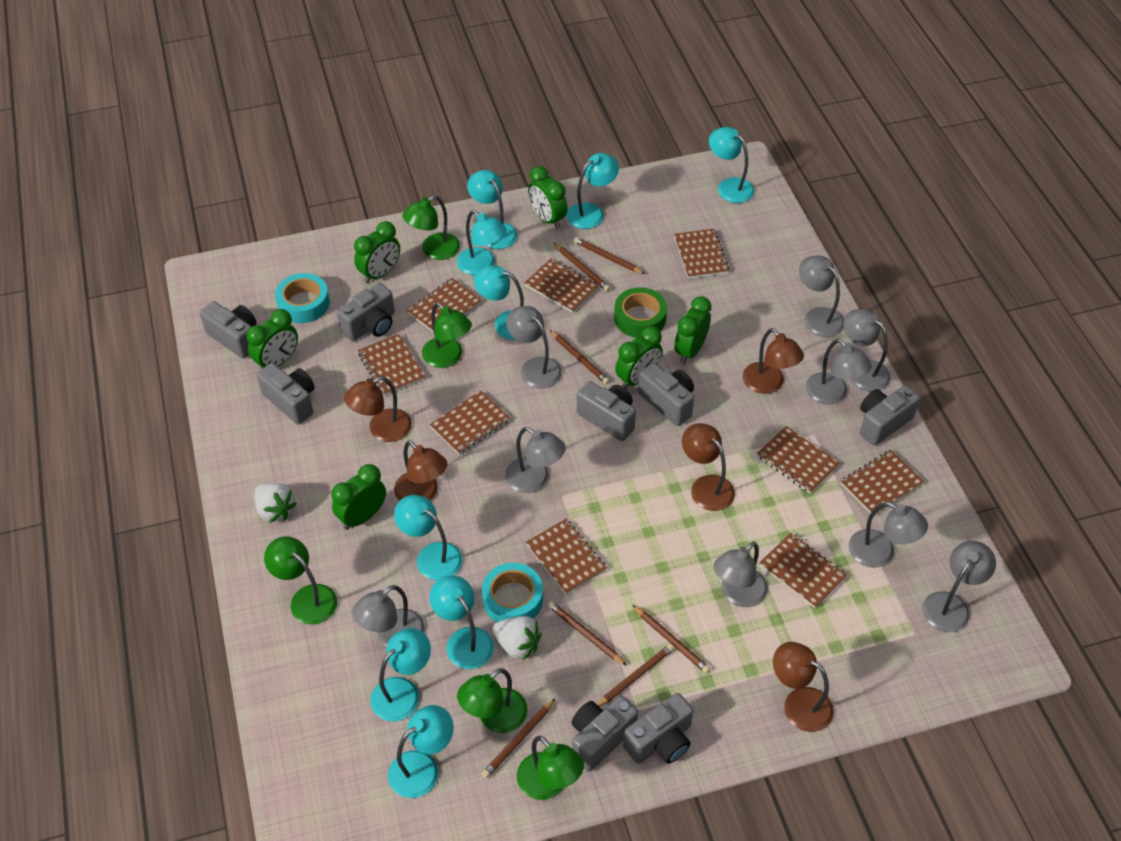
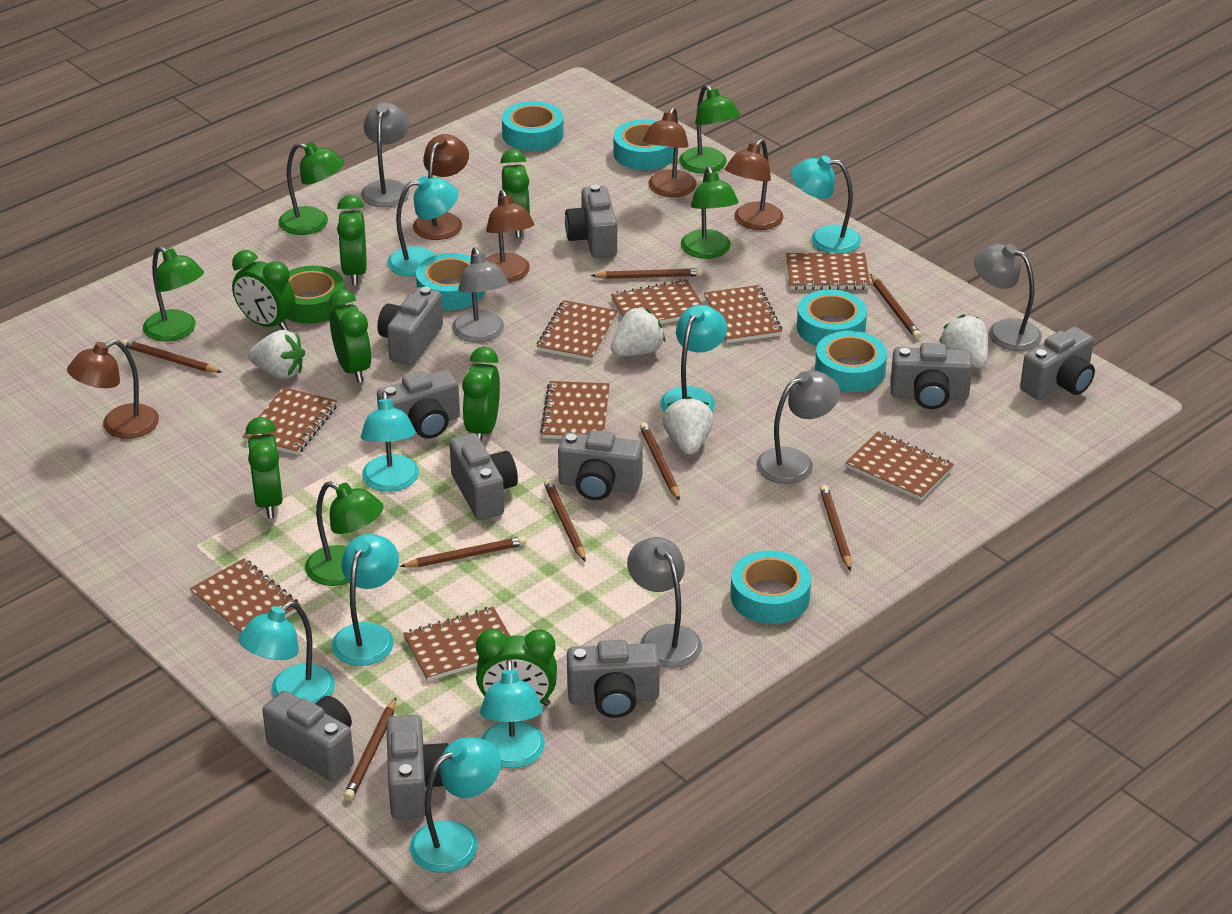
brown pencil: 7 -> 8
green clock: 6 -> 7
grey camera: 8 -> 10
grey lamp: 9 -> 5
turquoise lamp: 9 -> 8
turquoise tape: 2 -> 6
white strawberry: 2 -> 4

